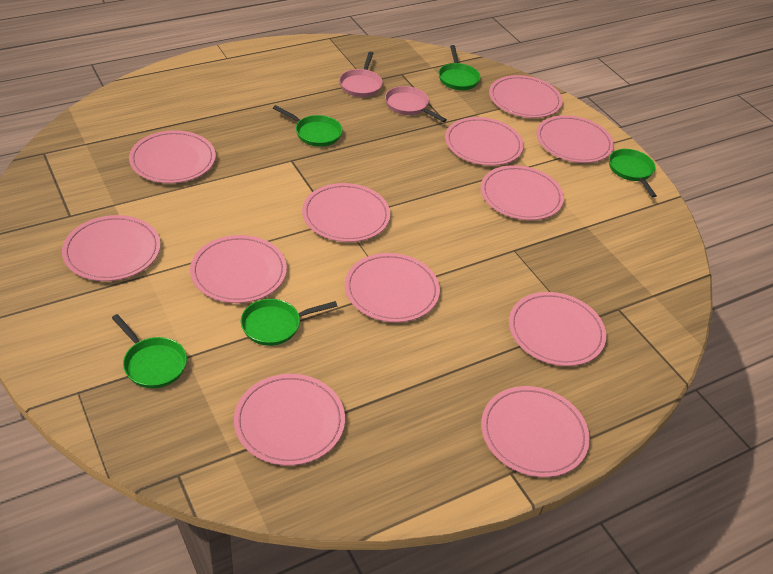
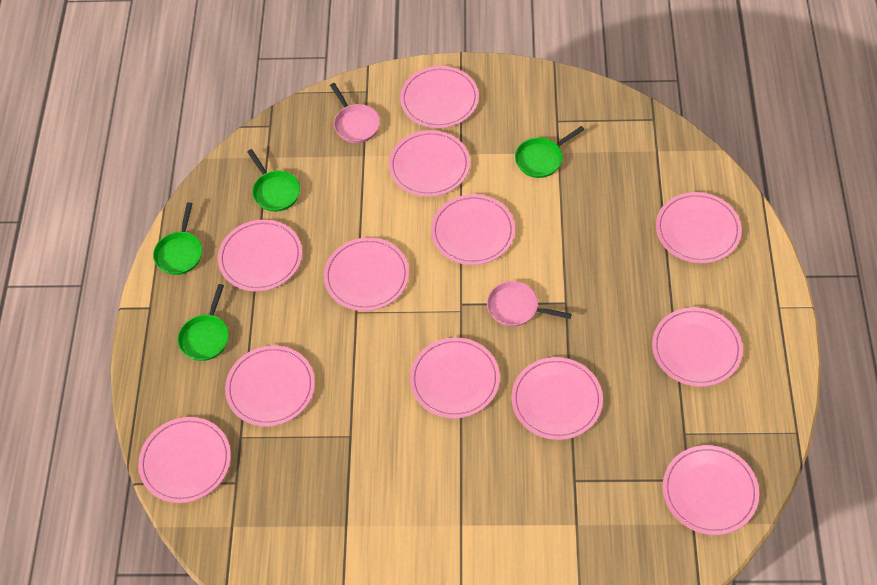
green pan: 5 -> 4

